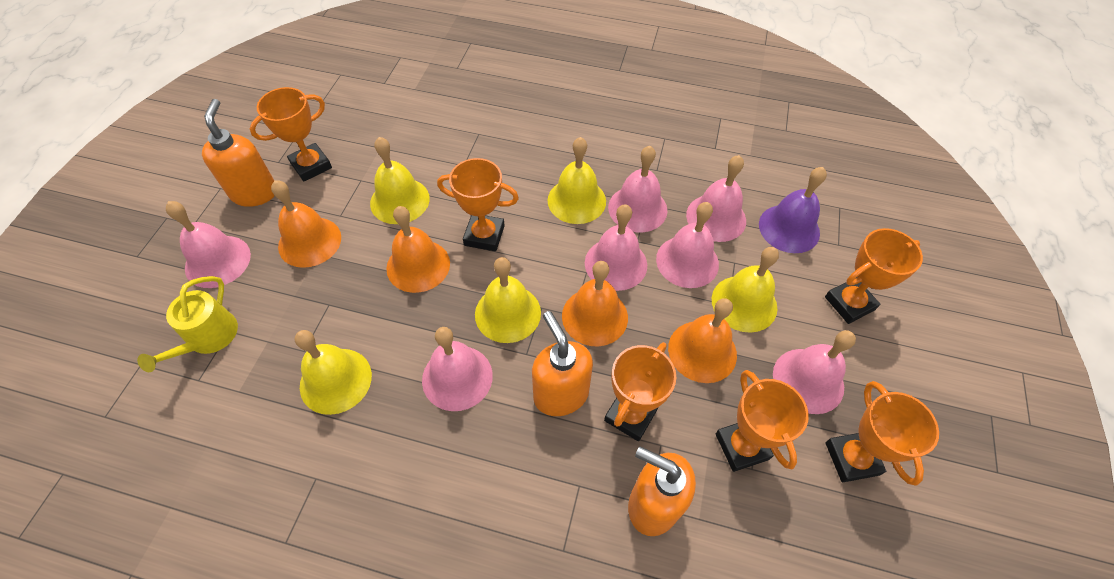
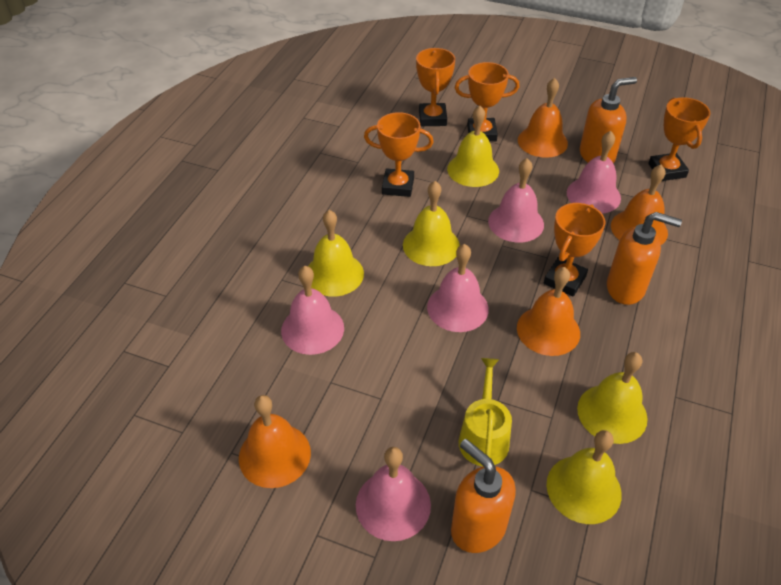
orange trophy: 6 -> 5
pink bell: 7 -> 5
purple bell: 1 -> 0

